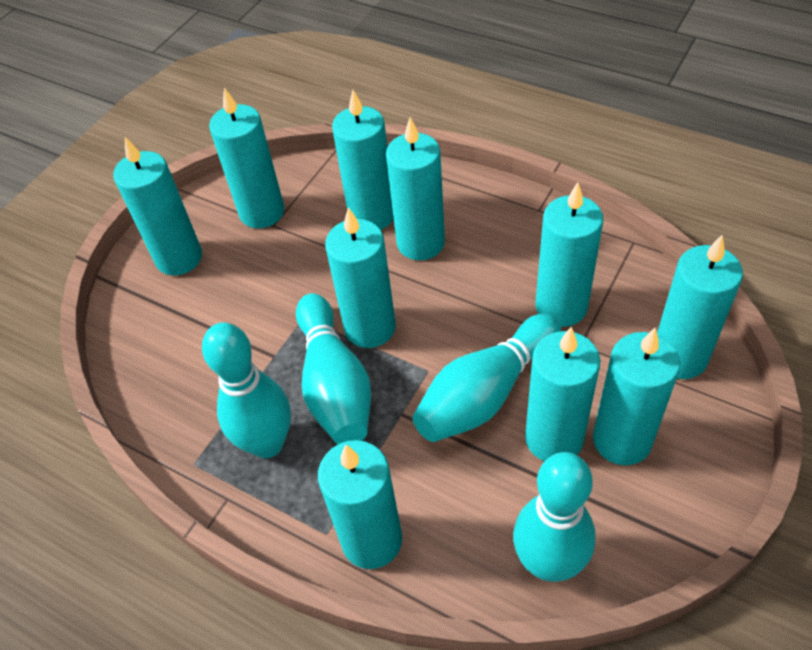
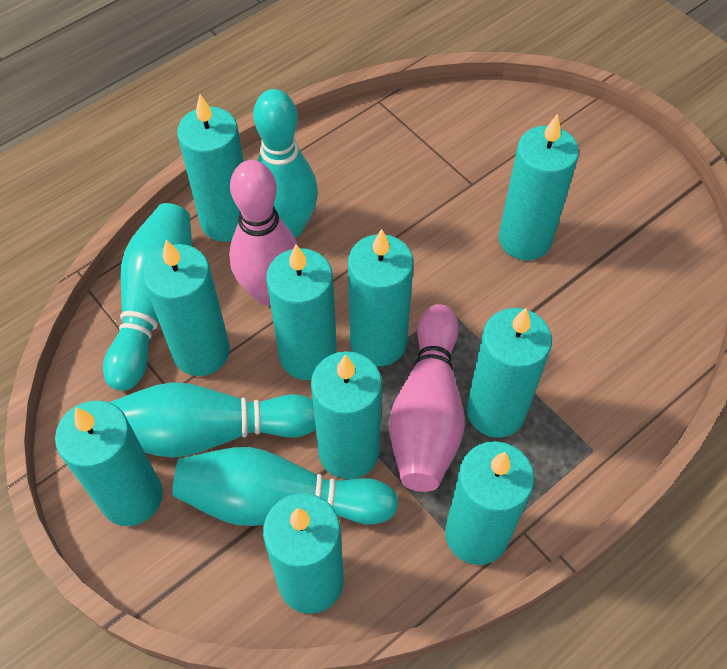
pink bowling pin: 0 -> 2

